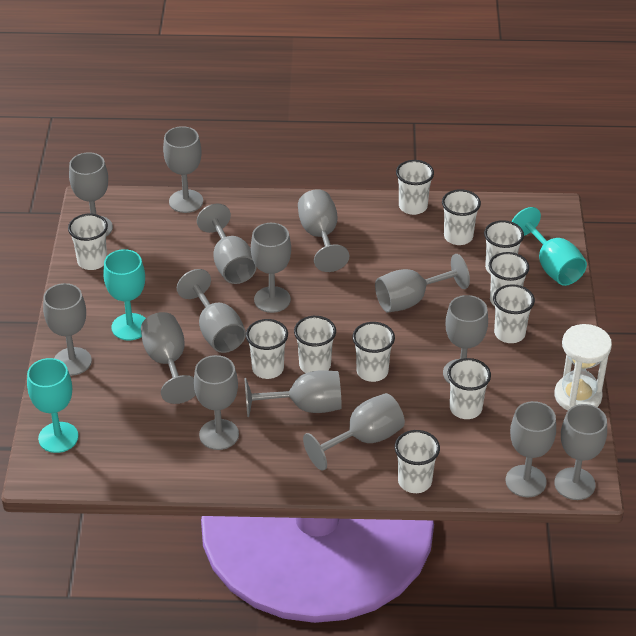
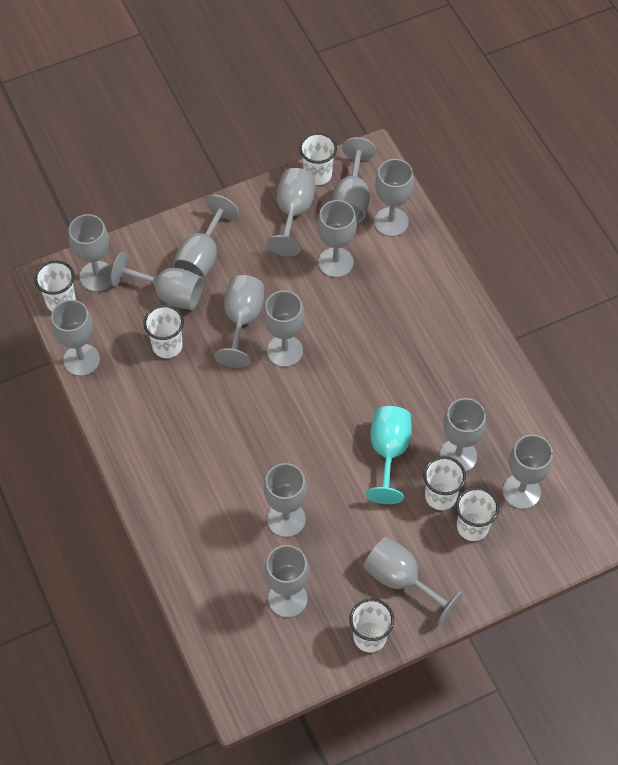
turquoise goblet: 3 -> 1
white cup: 11 -> 6
white hourglass: 1 -> 0

